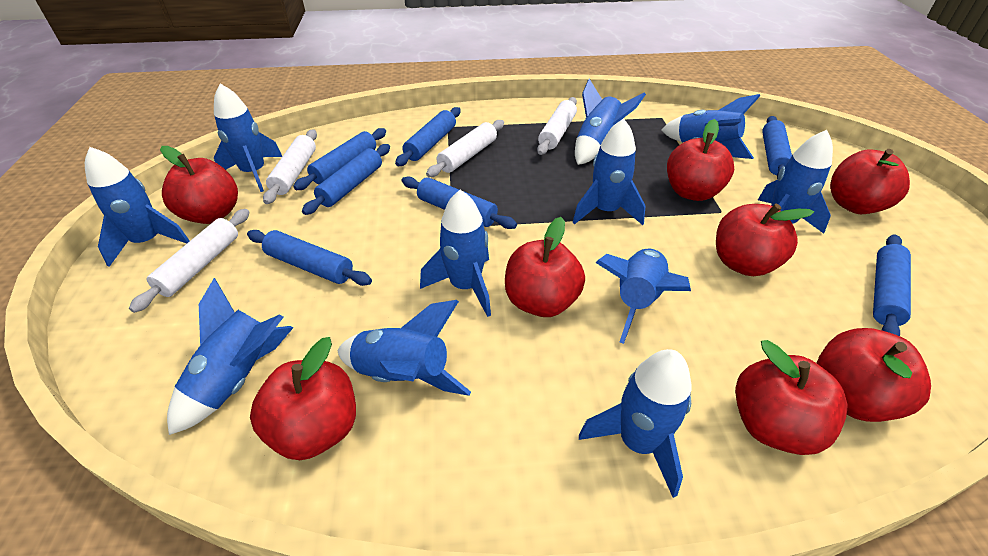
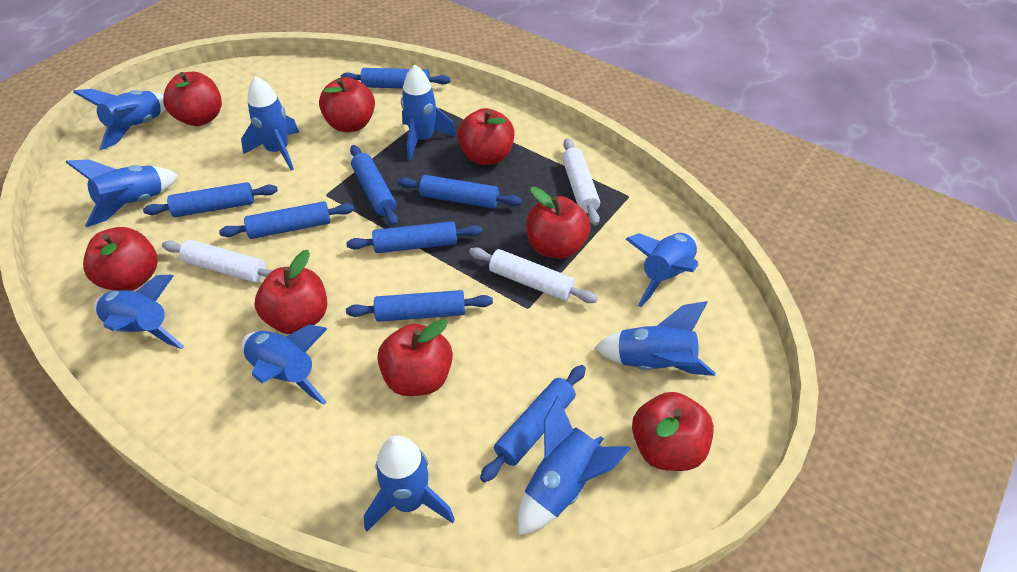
blue rocket: 11 -> 10
blue rolling pin: 7 -> 8
white rolling pin: 4 -> 3

